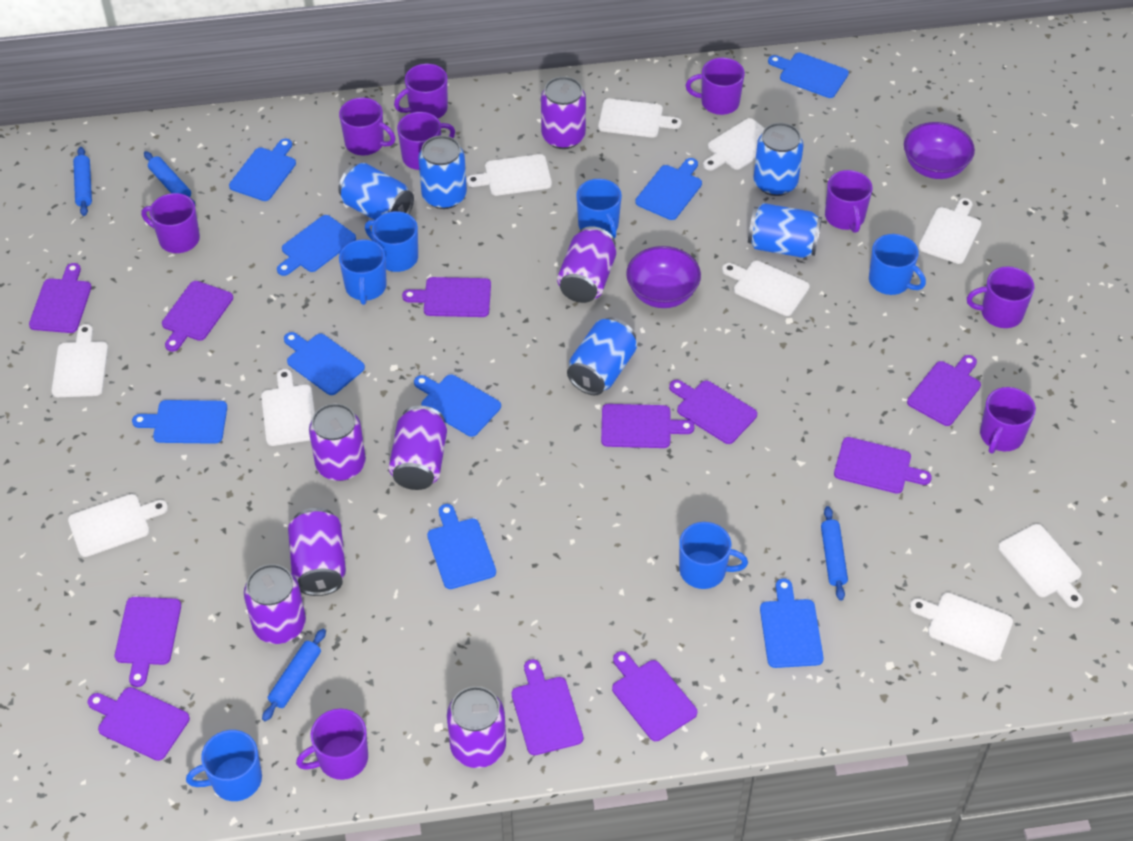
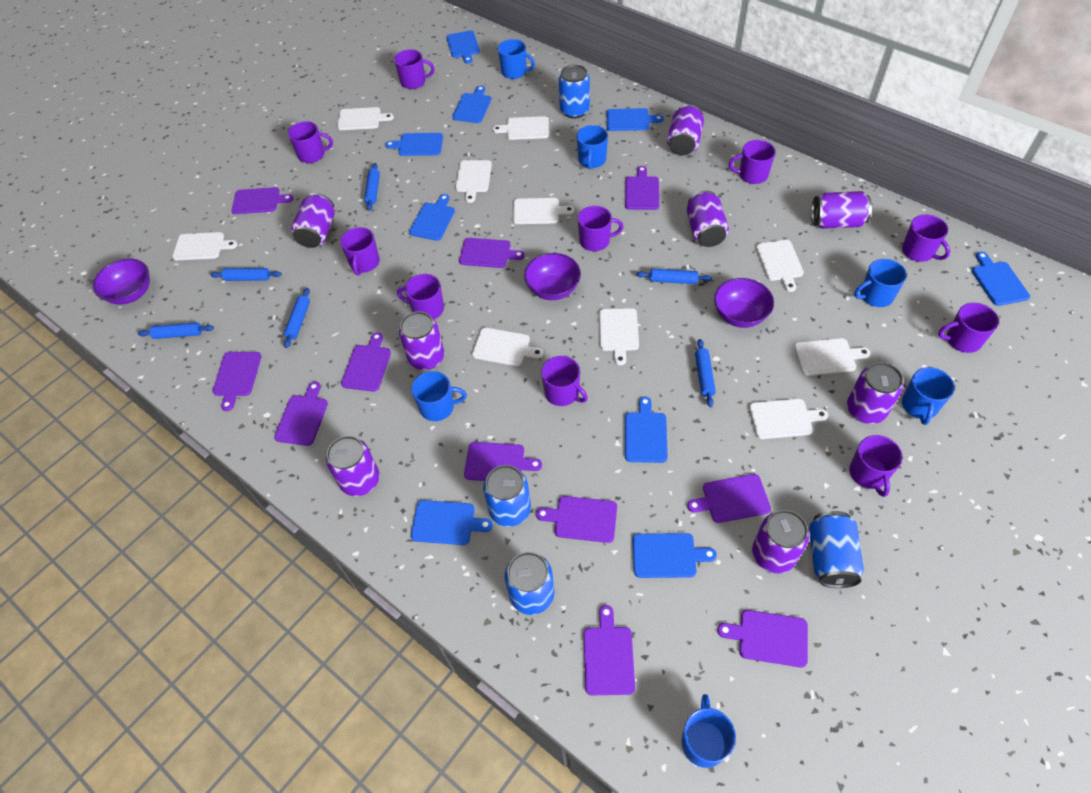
blue can: 5 -> 4
blue rolling pin: 4 -> 6
purple bowl: 2 -> 3
purple can: 7 -> 8
purple mug: 9 -> 10

